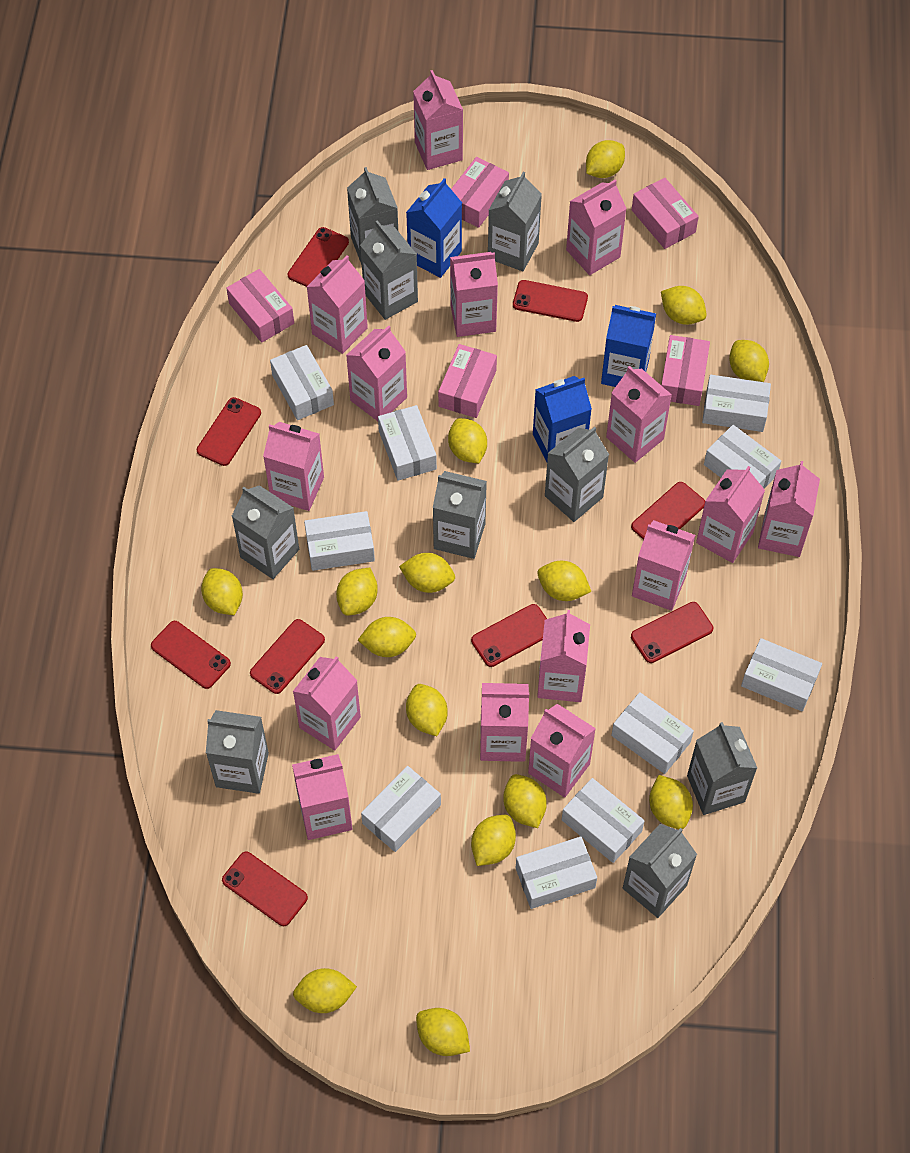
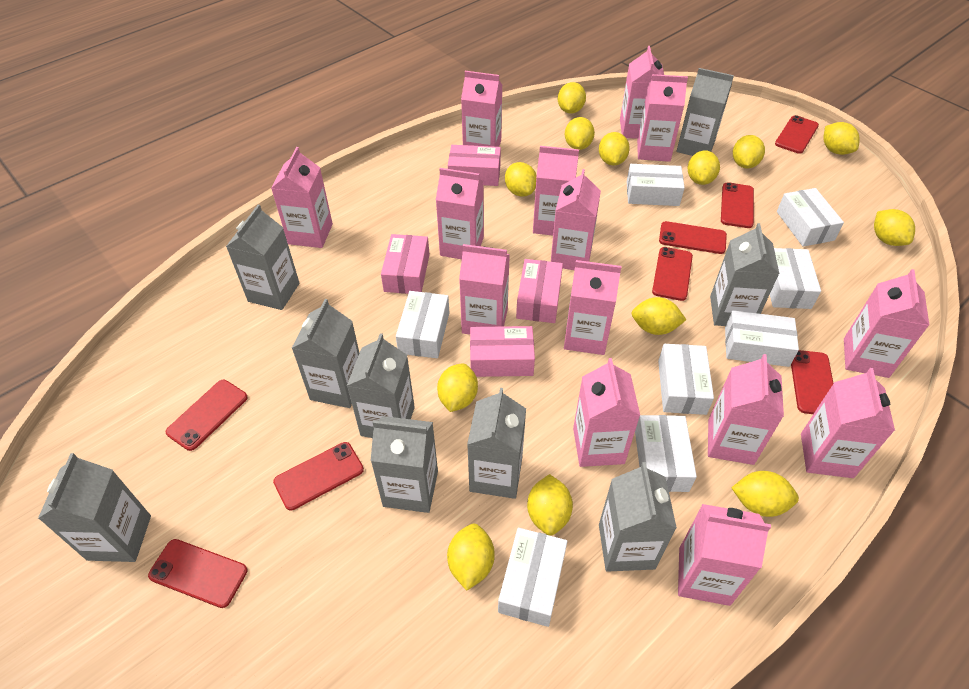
blue carton: 3 -> 0
pink box: 5 -> 4
pink carton: 15 -> 14
red phone: 9 -> 8
white box: 10 -> 8
yellow lemon: 15 -> 13

